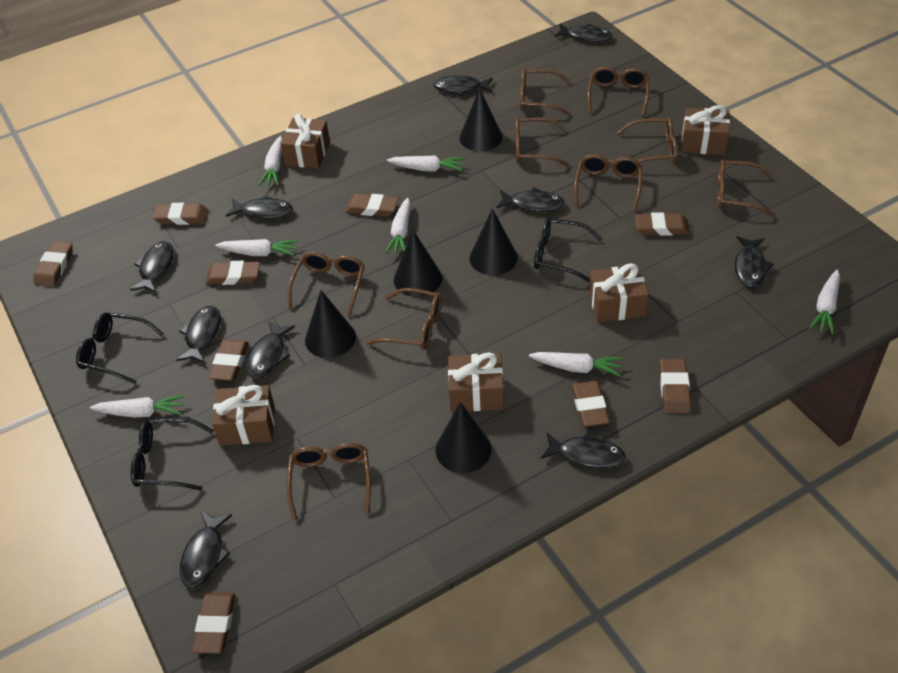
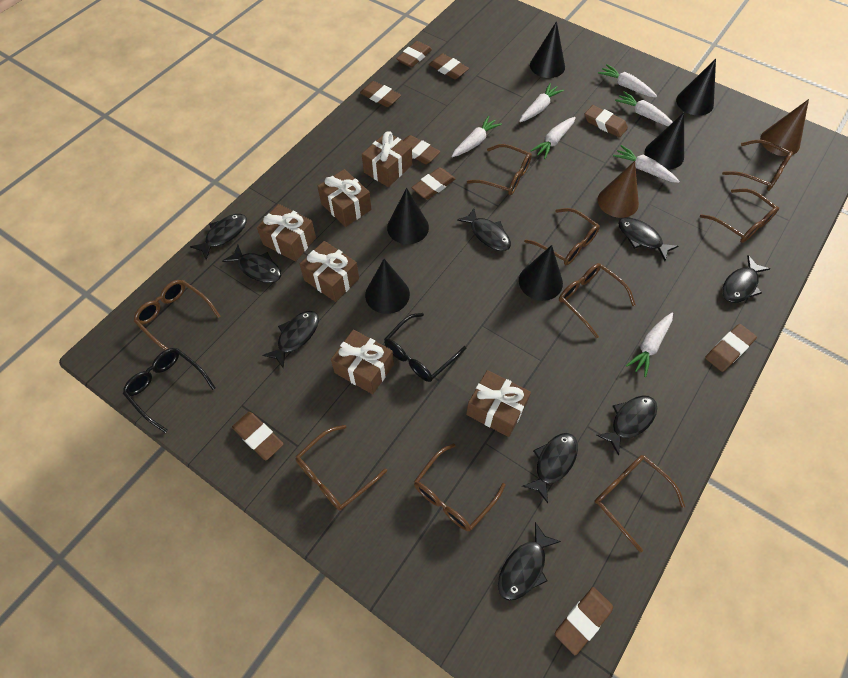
black cone: 5 -> 6
black fish: 10 -> 9
black glasses: 3 -> 2
brown cone: 0 -> 2
brown gift: 5 -> 6

